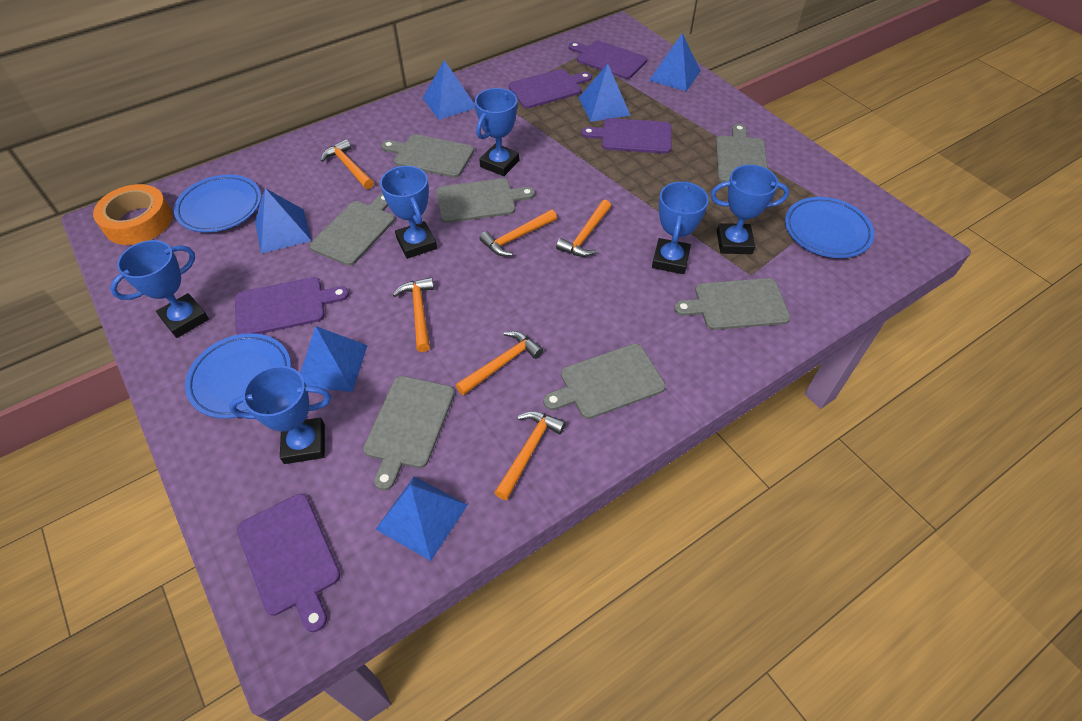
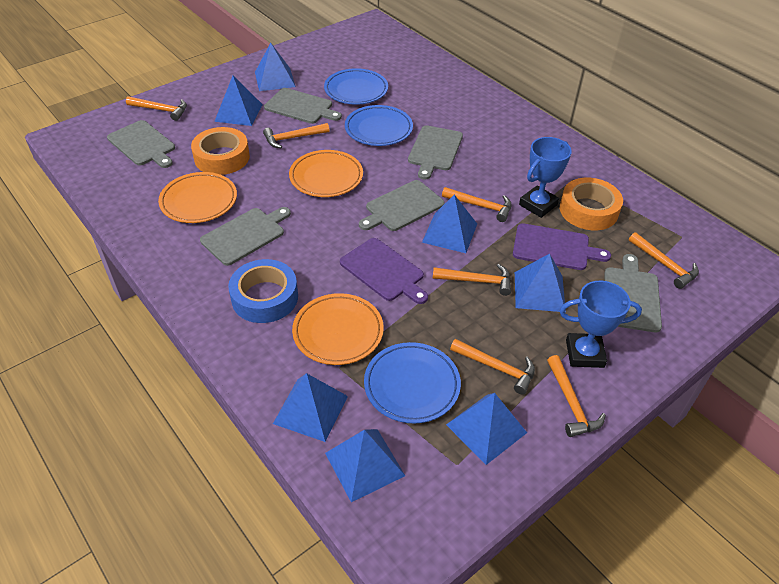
blue pyramid: 6 -> 7
blue tape: 0 -> 1
blue trophy: 6 -> 2
grey cutting board: 7 -> 6
orange hammer: 6 -> 7
orange plate: 0 -> 3
orange tape: 1 -> 2
purple cutting board: 5 -> 2

